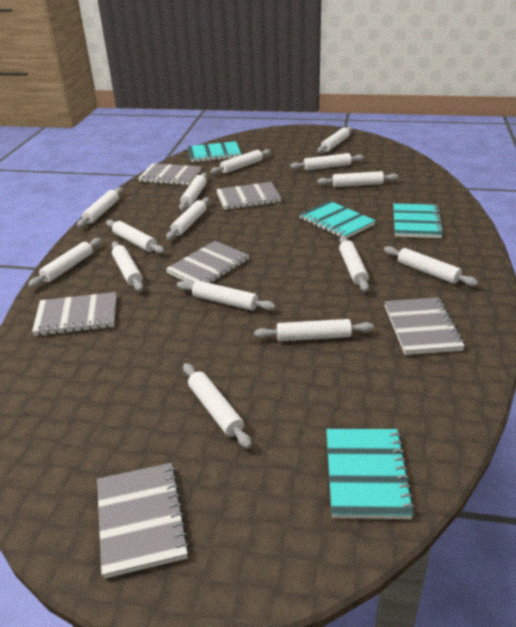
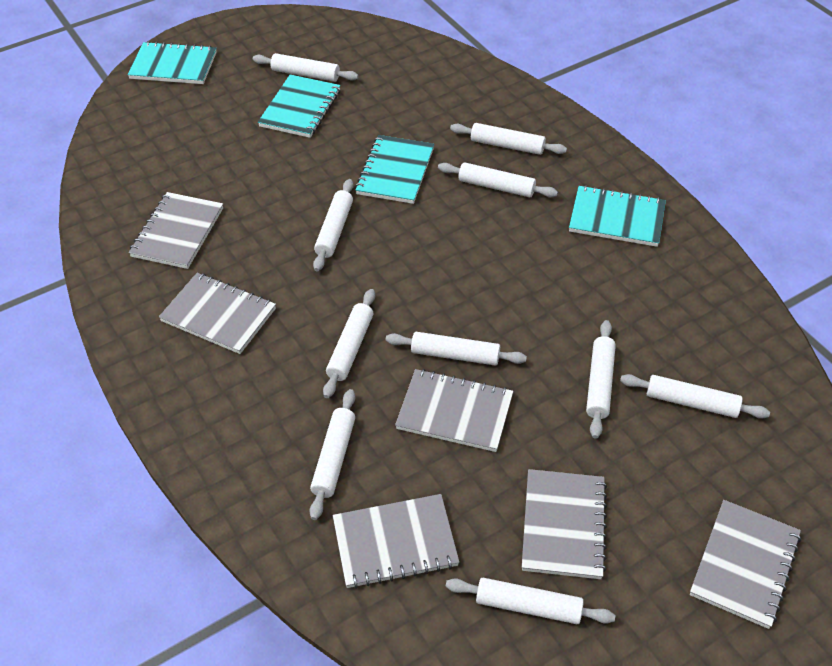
white rolling pin: 15 -> 10

